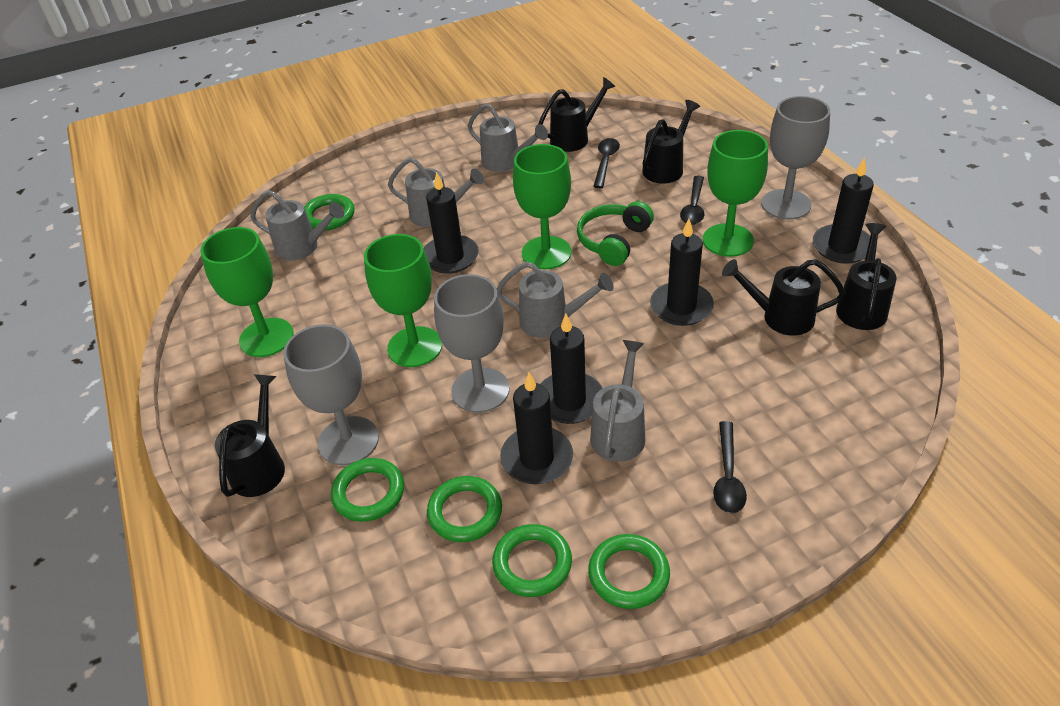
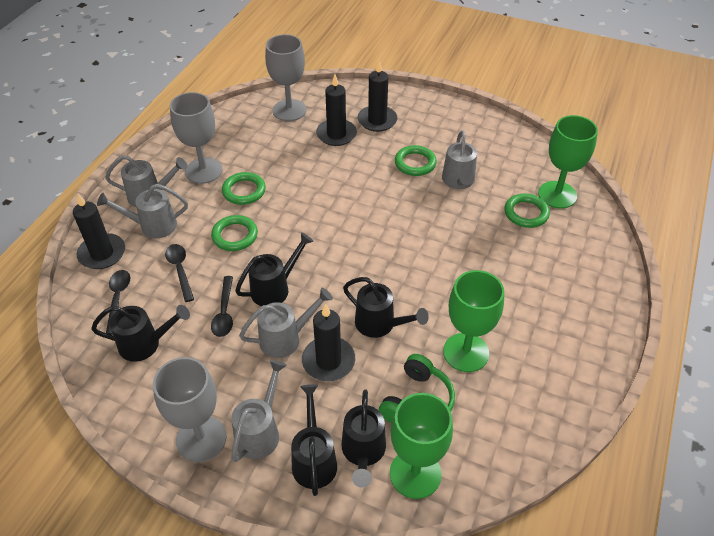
black candle: 5 -> 4
green goblet: 4 -> 3
green ring: 5 -> 4

